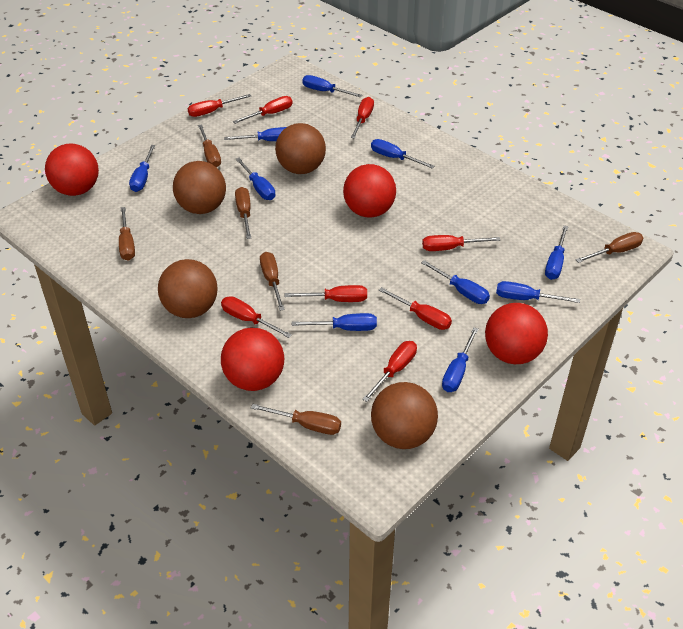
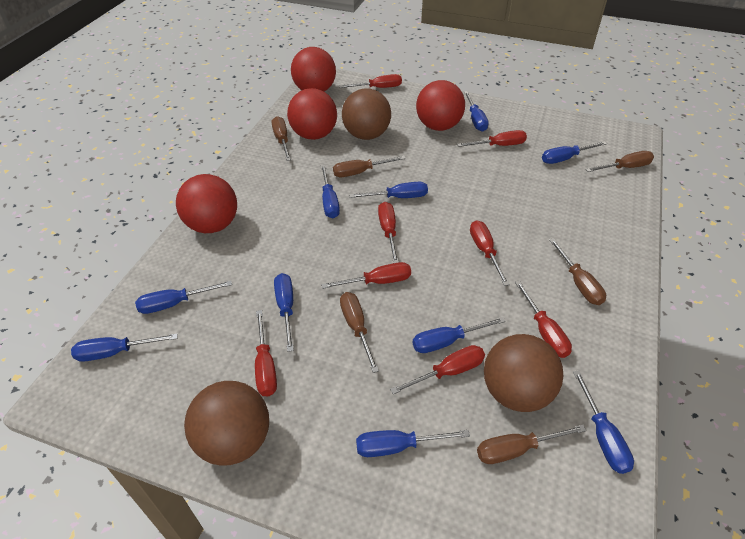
brown ball: 4 -> 3

